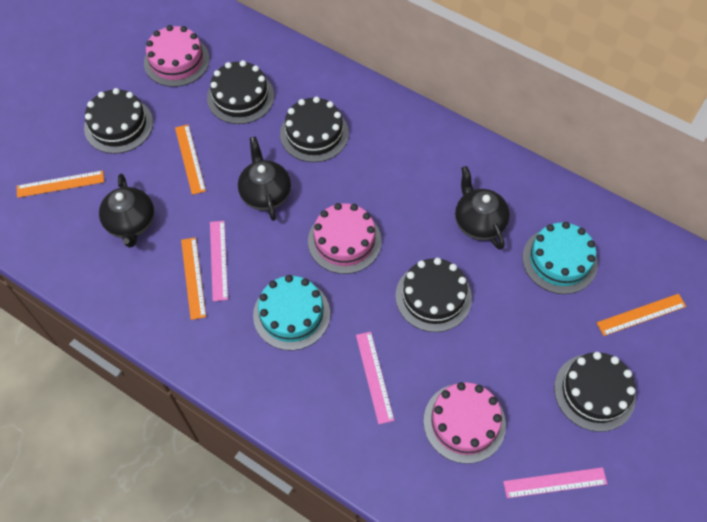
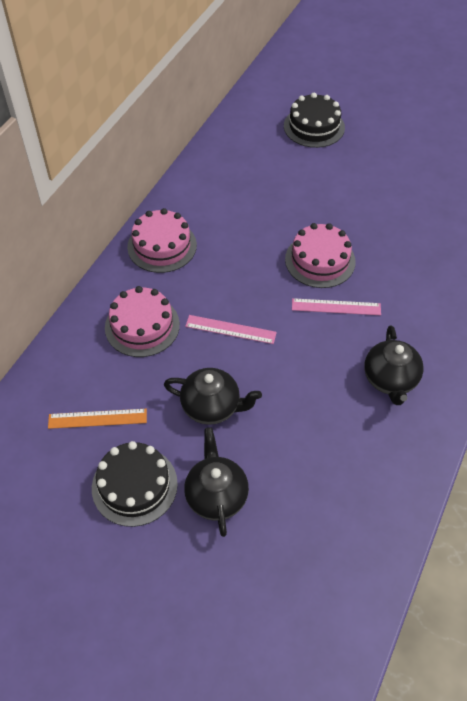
black cake: 5 -> 2
orange ruler: 4 -> 1
pink ruler: 3 -> 2
turquoise cake: 2 -> 0

